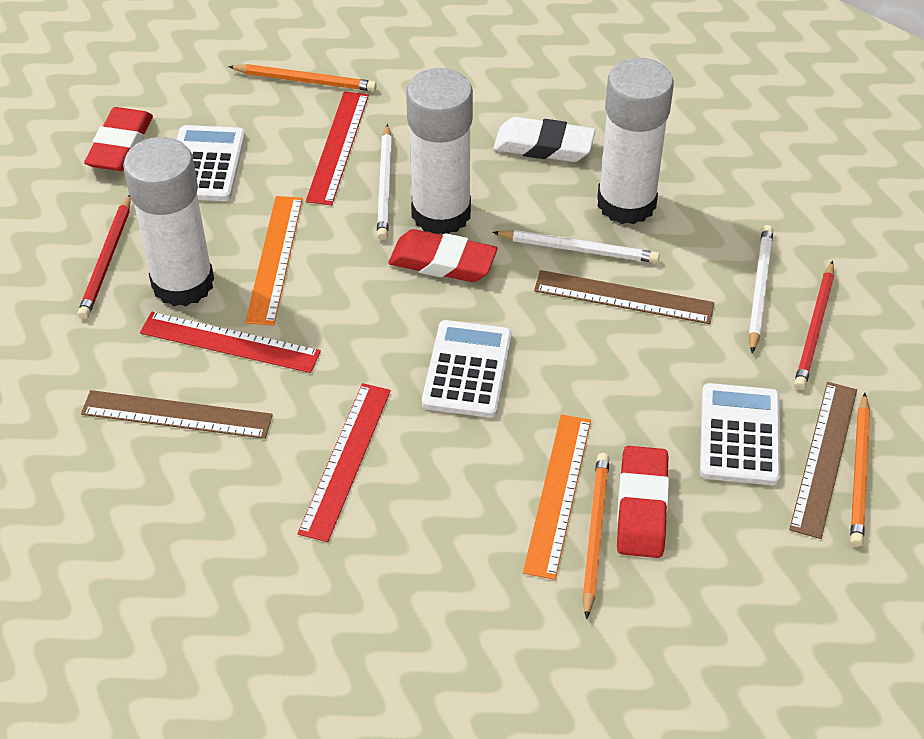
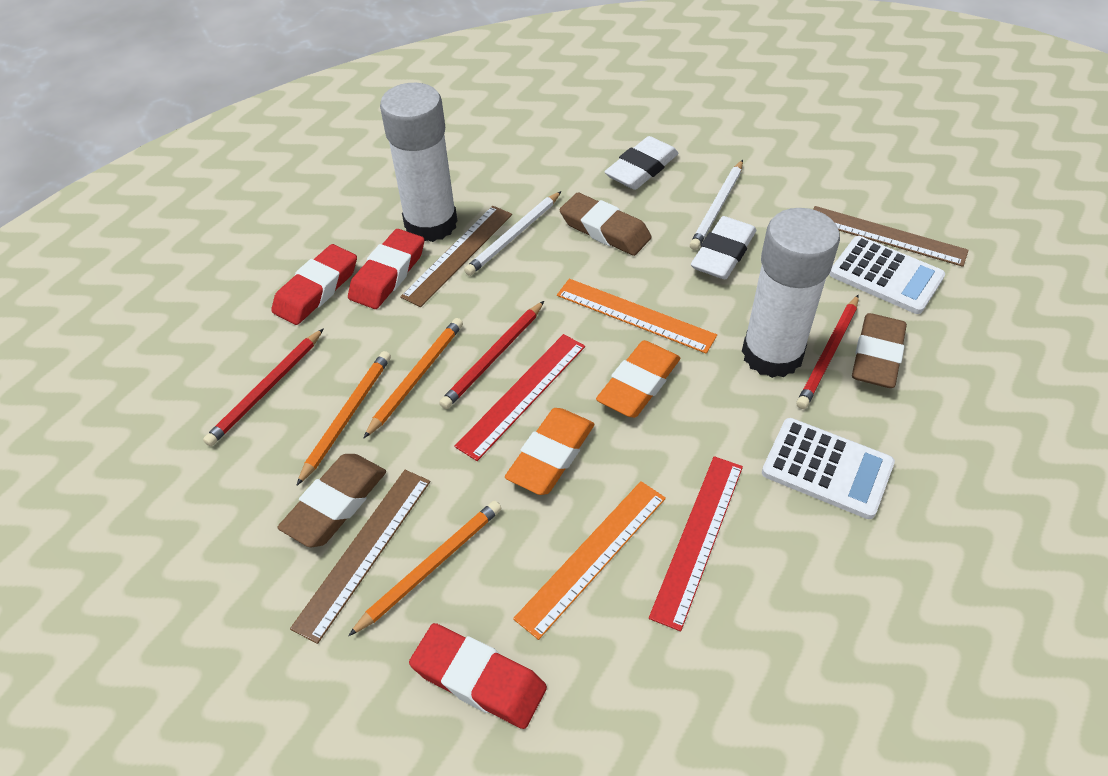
brown eraser: 0 -> 3
orange eraser: 0 -> 2
red pencil: 2 -> 3
red ruler: 3 -> 2
white calculator: 3 -> 2
white eraser: 1 -> 2
white glue stick: 3 -> 2
white pencil: 3 -> 2

